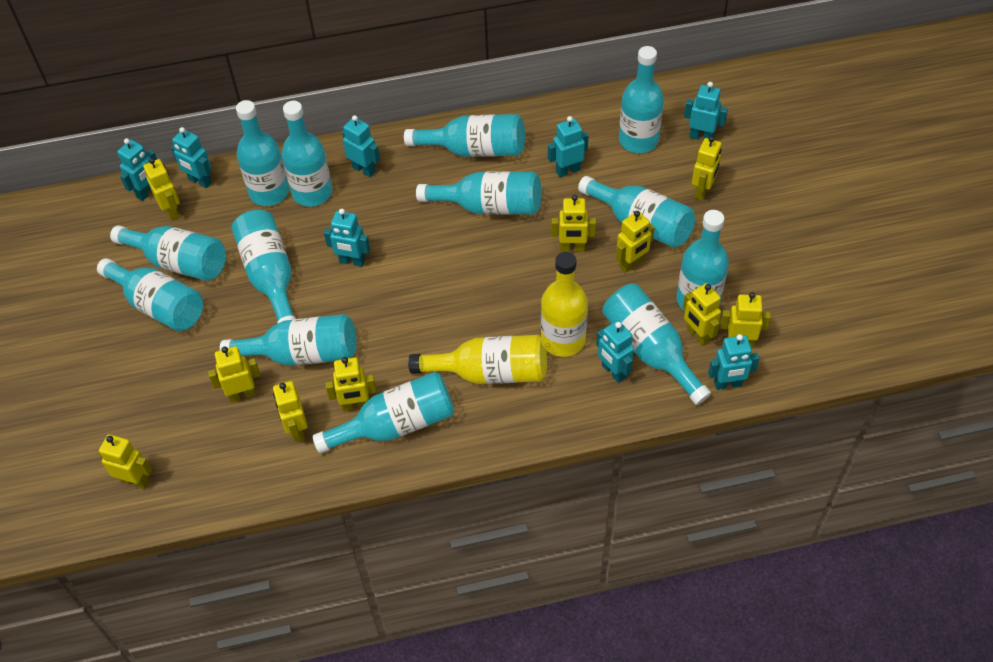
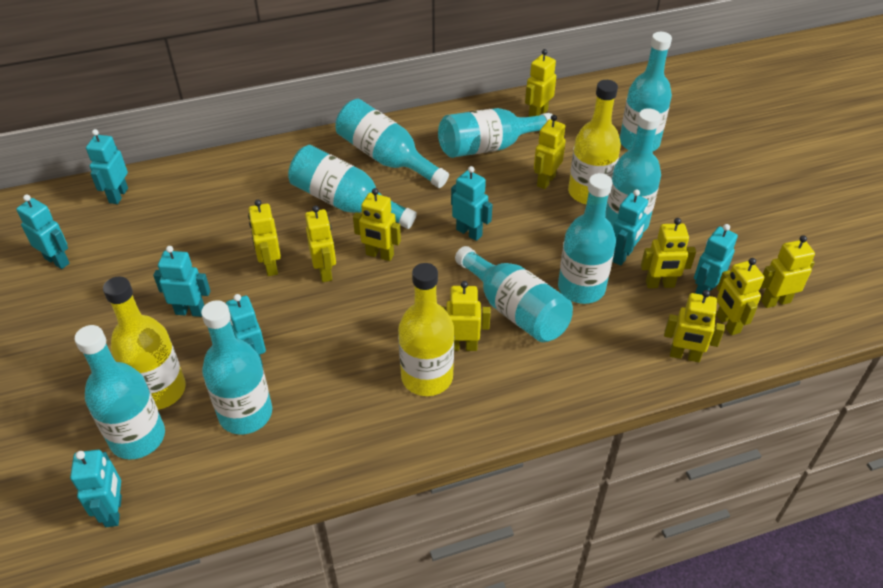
turquoise bottle: 13 -> 9
yellow bottle: 2 -> 3

